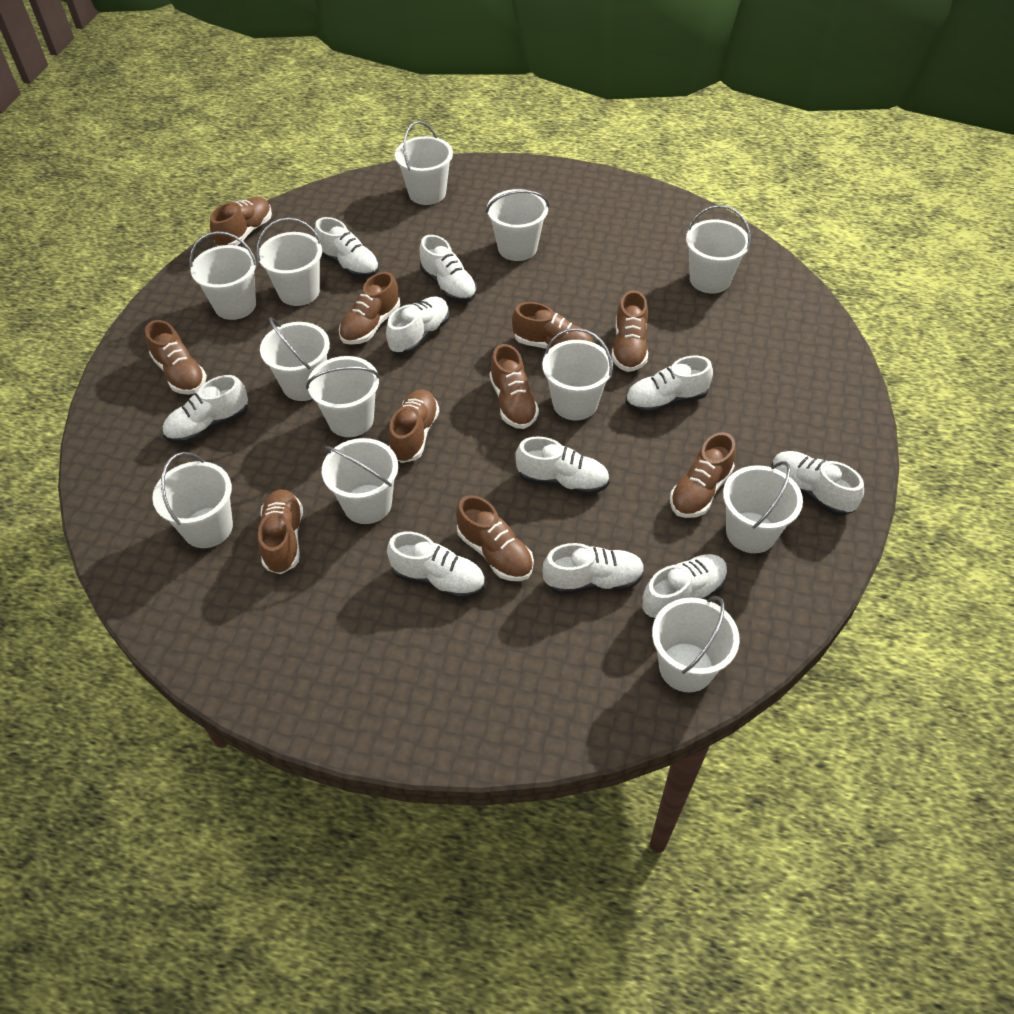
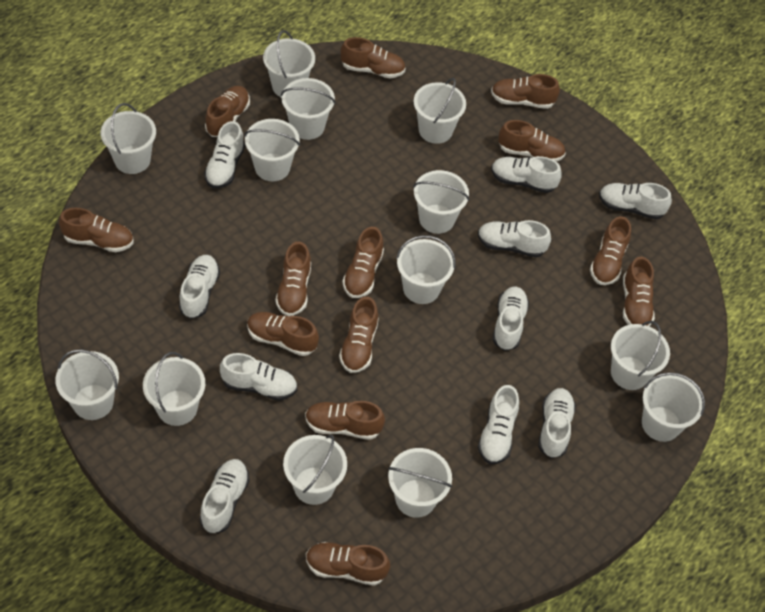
brown shoe: 10 -> 13
white bucket: 12 -> 13

